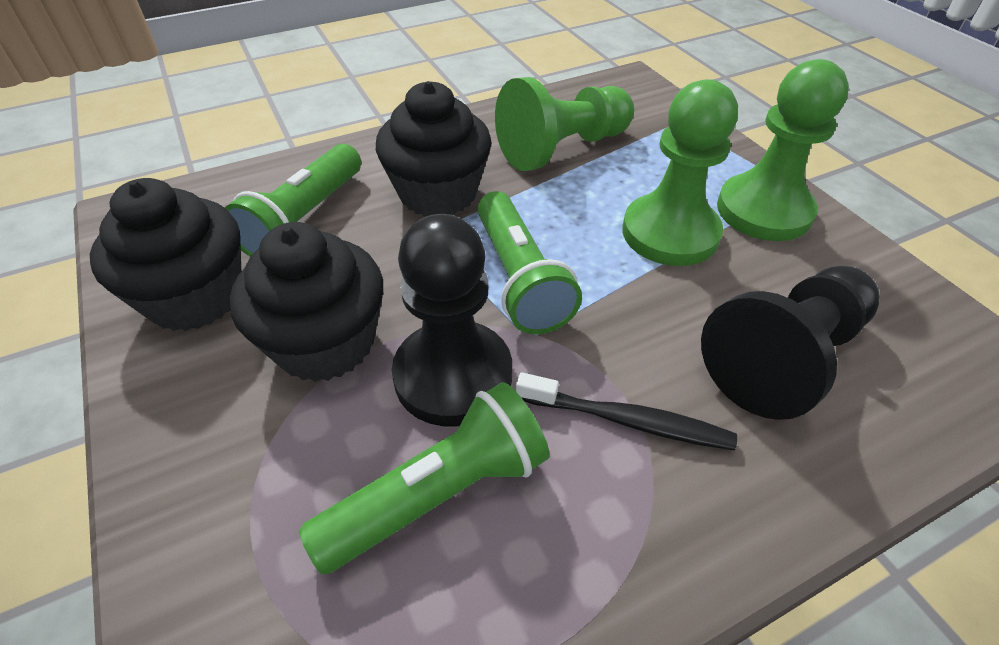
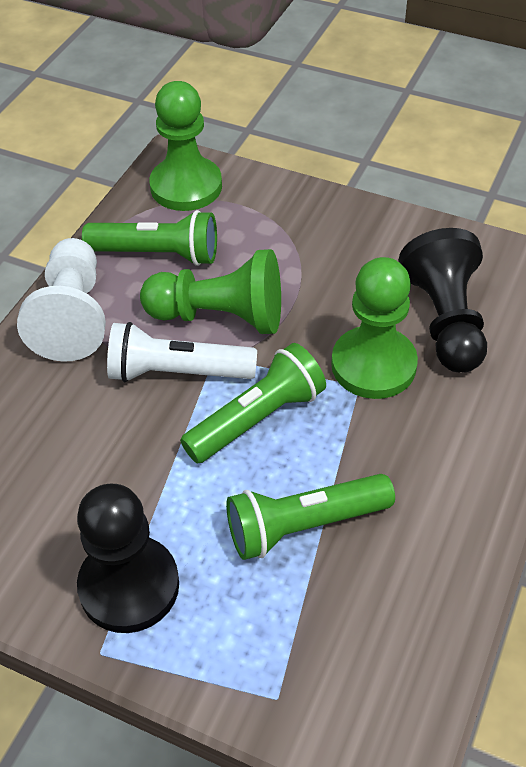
black cupcake: 3 -> 0
black toothbrush: 1 -> 0
white flashlight: 0 -> 1
white pawn: 0 -> 1

